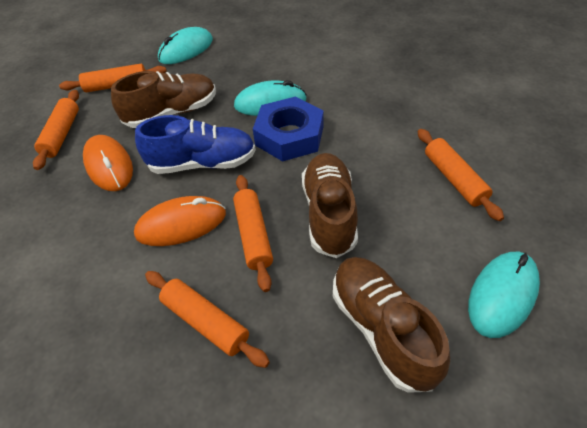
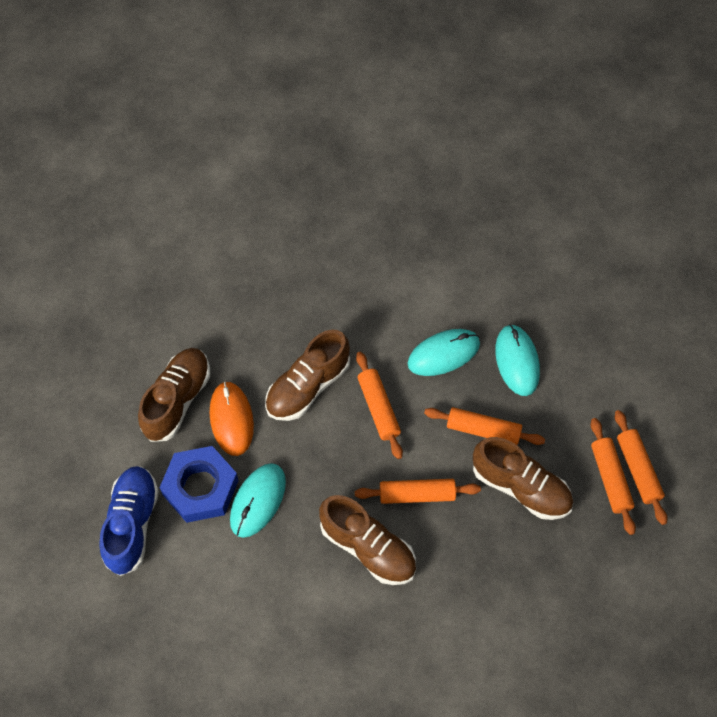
brown shoe: 3 -> 4
orange mouse: 2 -> 1

